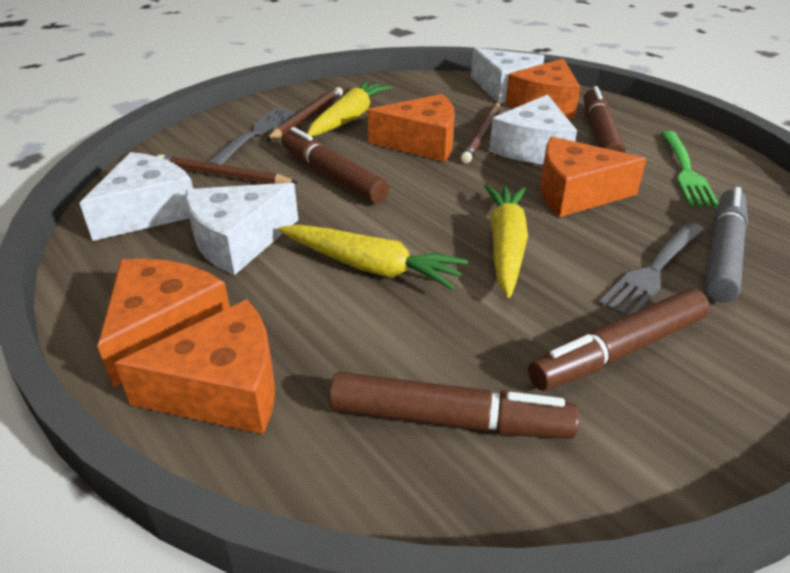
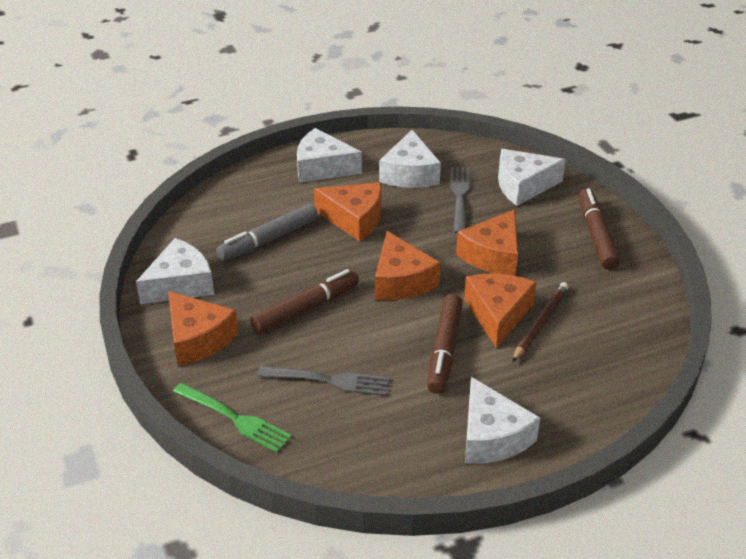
brown marker: 4 -> 3
brown pencil: 3 -> 1
white cheese: 4 -> 5
yellow carrot: 3 -> 0

